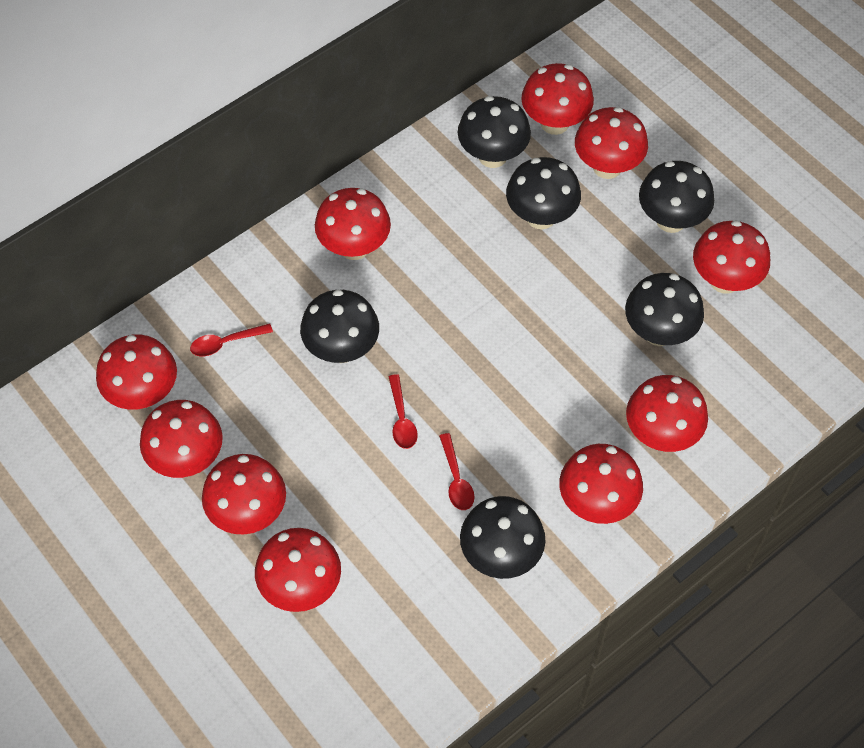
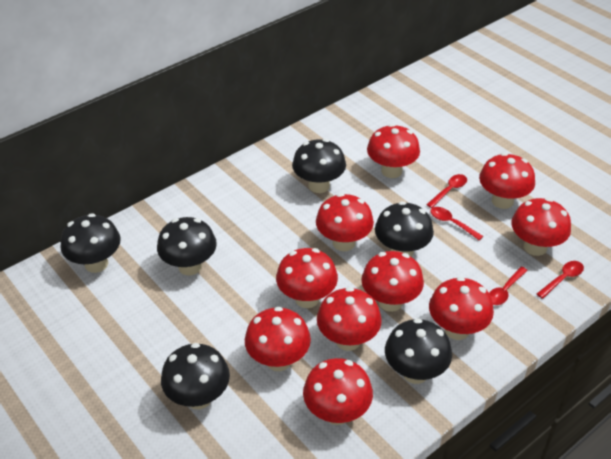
red spoon: 3 -> 4

